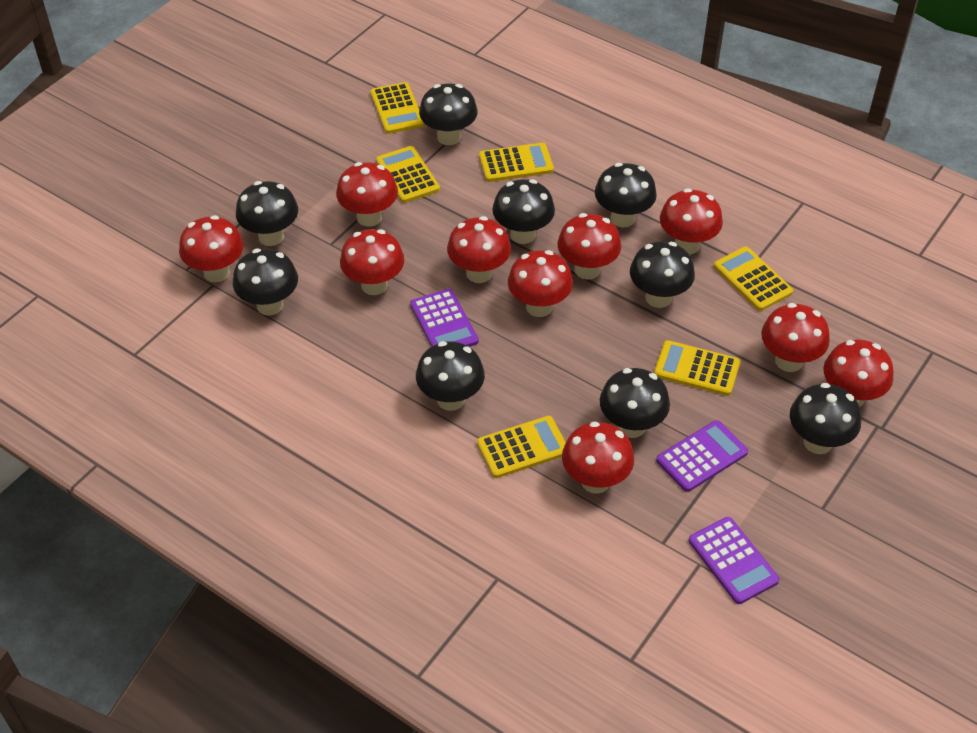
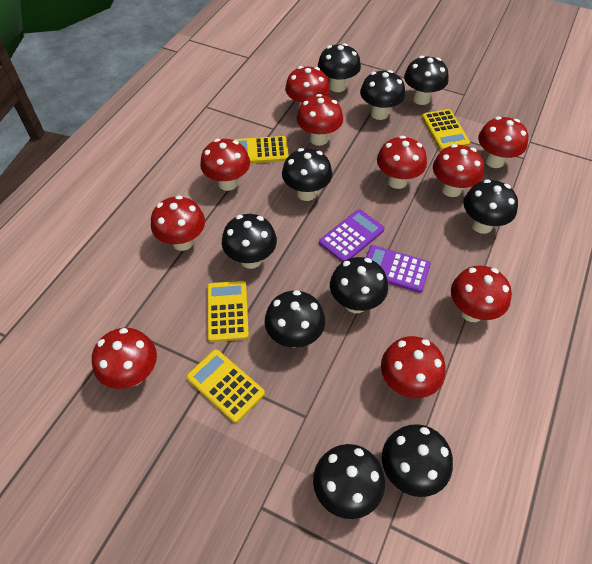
black mushroom: 9 -> 10
purple calculator: 3 -> 2
yellow calculator: 6 -> 4

